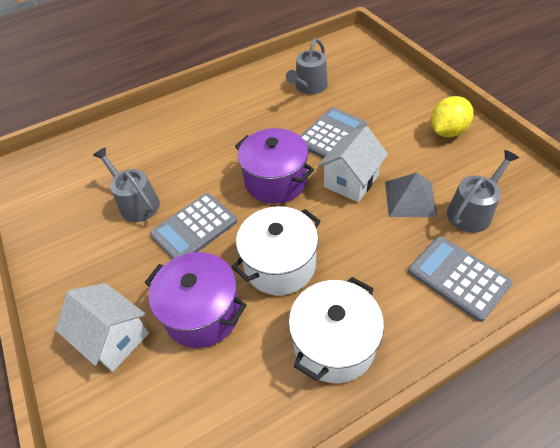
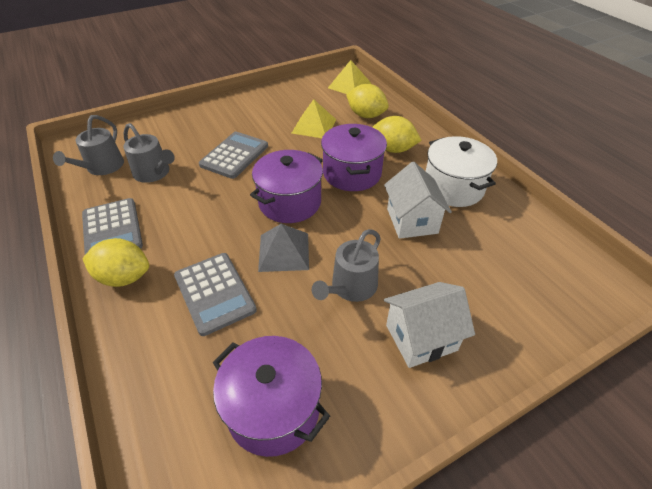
purple pot: 2 -> 3
white pot: 2 -> 1
yellow lemon: 1 -> 3
yellow pyramid: 0 -> 2

